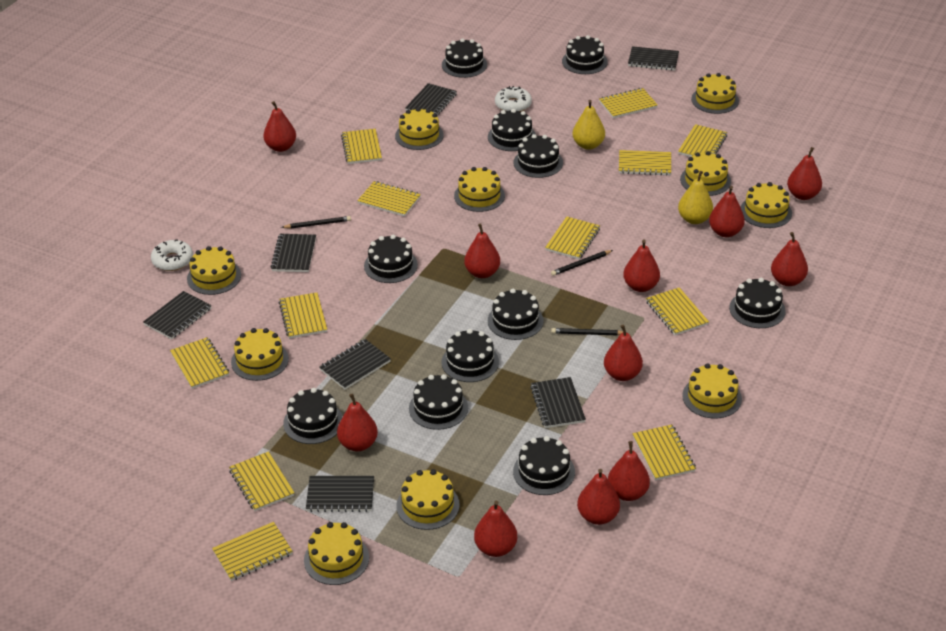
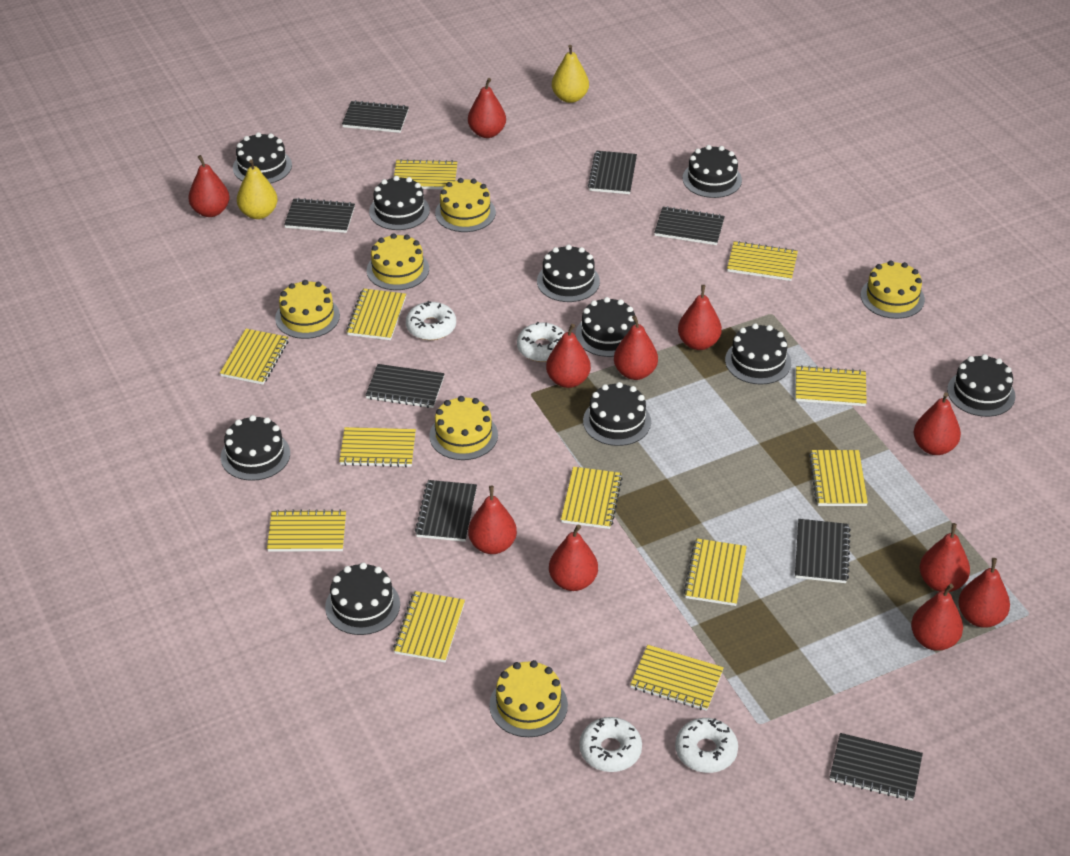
black cake: 11 -> 10
black notebook: 7 -> 8
black pencil: 3 -> 0
white donut: 2 -> 4
yellow cake: 10 -> 6

